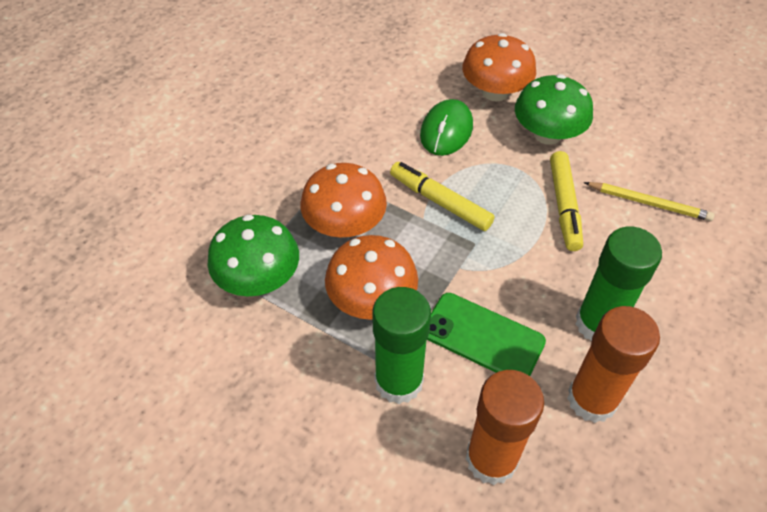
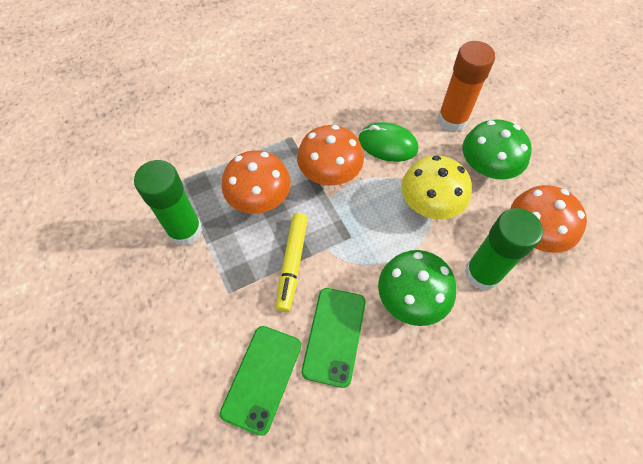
green phone: 1 -> 2
orange glue stick: 2 -> 1
yellow marker: 2 -> 1
yellow mushroom: 0 -> 1
yellow pencil: 1 -> 0

